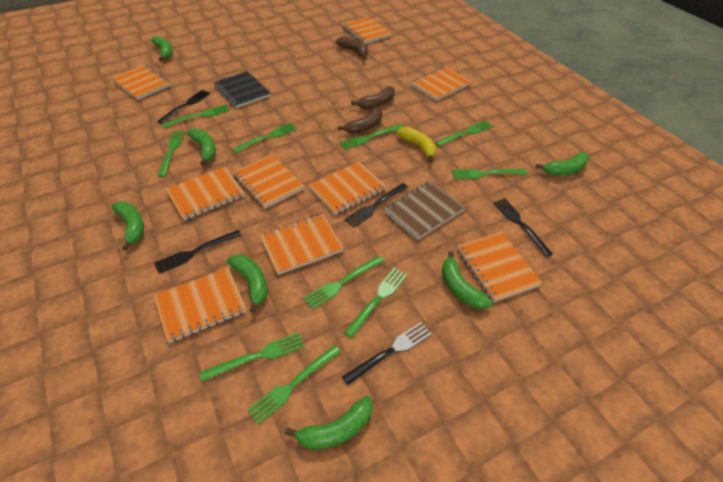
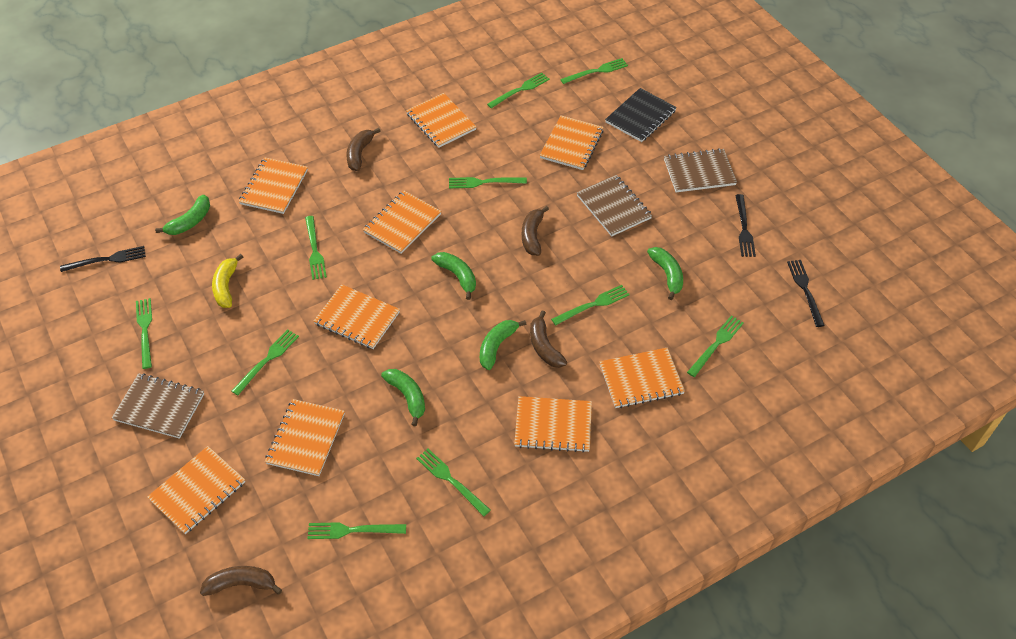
black fork: 5 -> 3
brown banana: 3 -> 4
brown notebook: 1 -> 3
green banana: 7 -> 5

